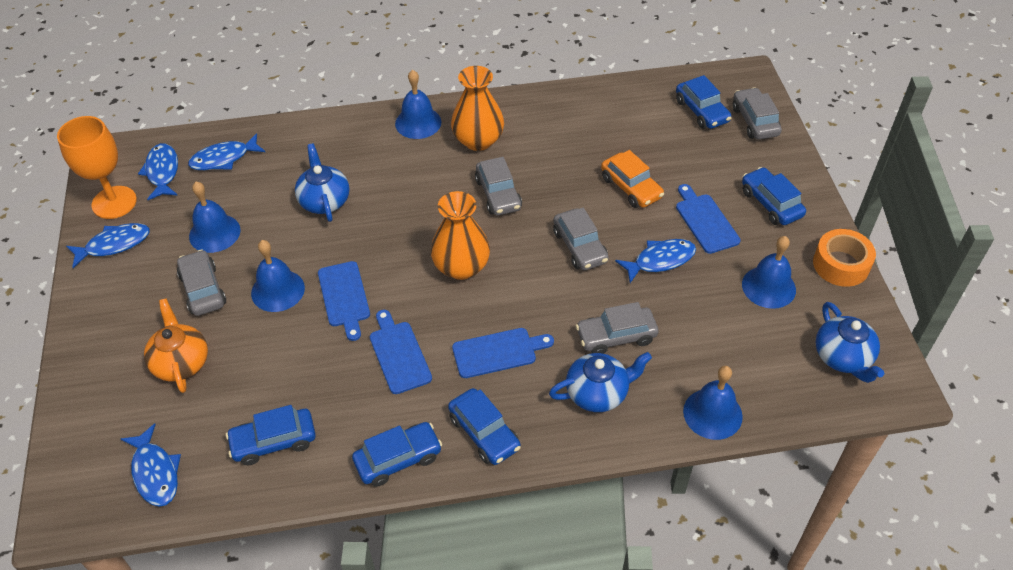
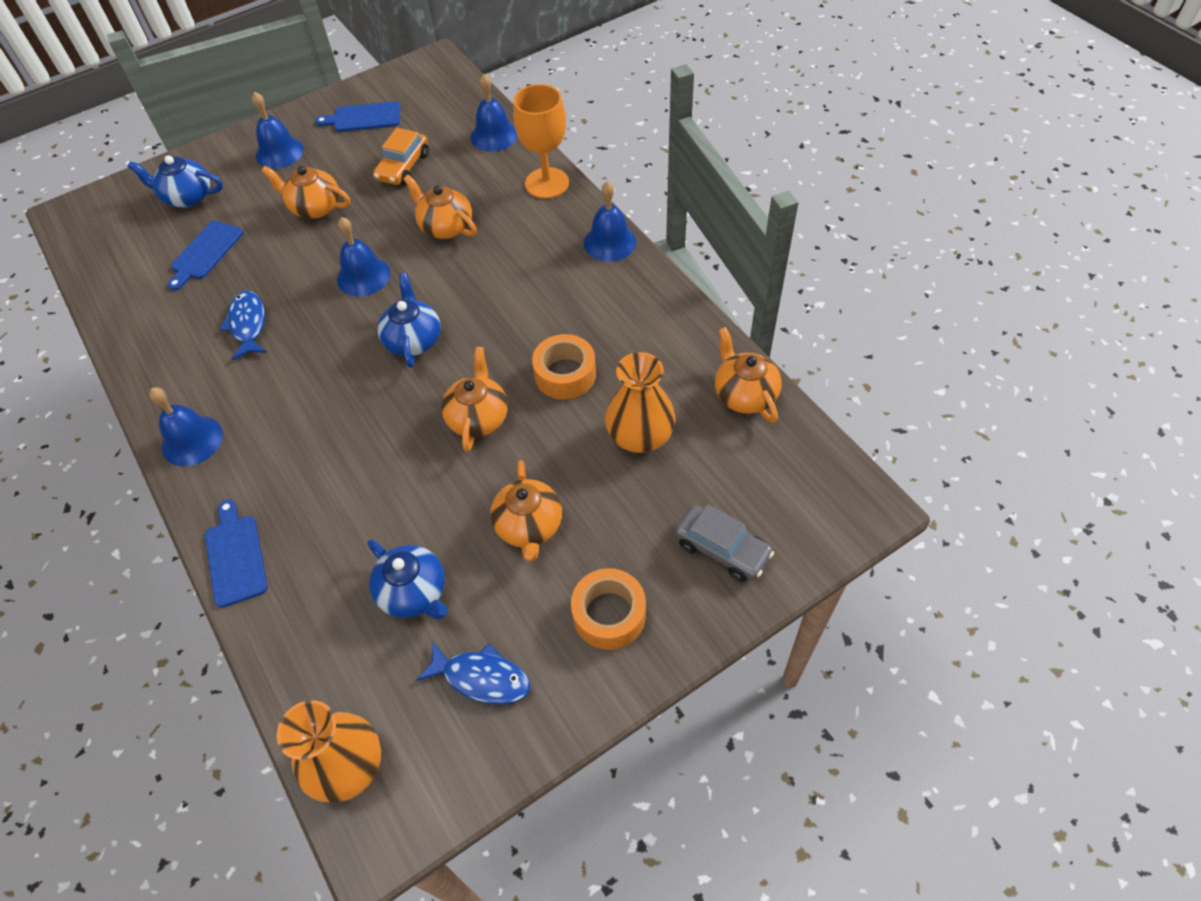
blue car: 5 -> 0
blue cutting board: 4 -> 3
blue fish: 5 -> 2
grey car: 5 -> 1
orange tape: 1 -> 2
orange teapot: 1 -> 5

